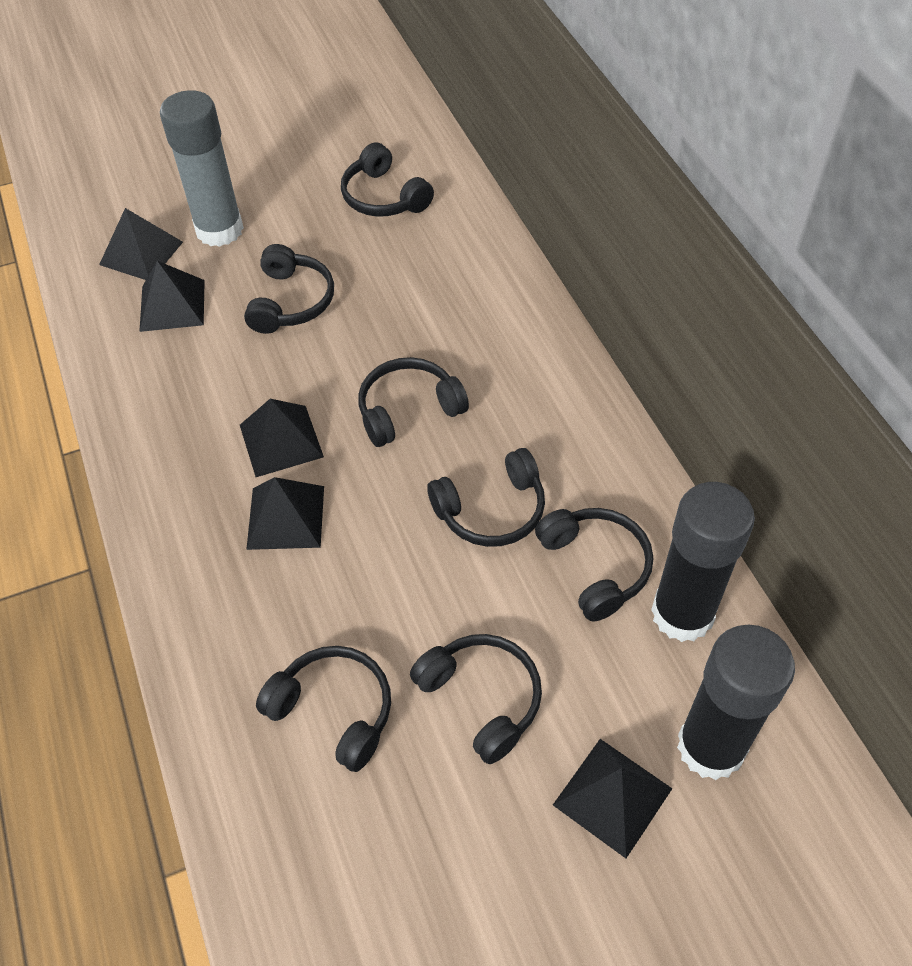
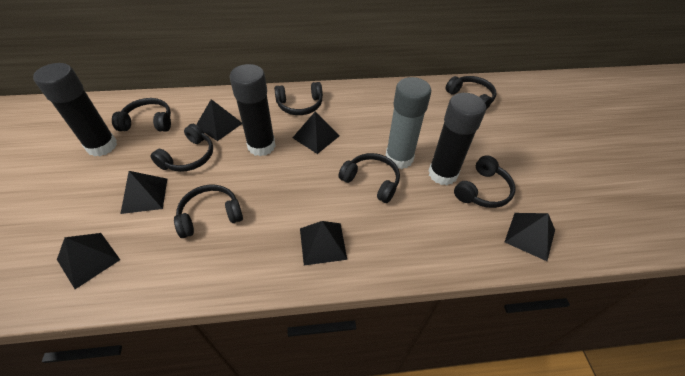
black glue stick: 2 -> 3
black pyramid: 5 -> 6

